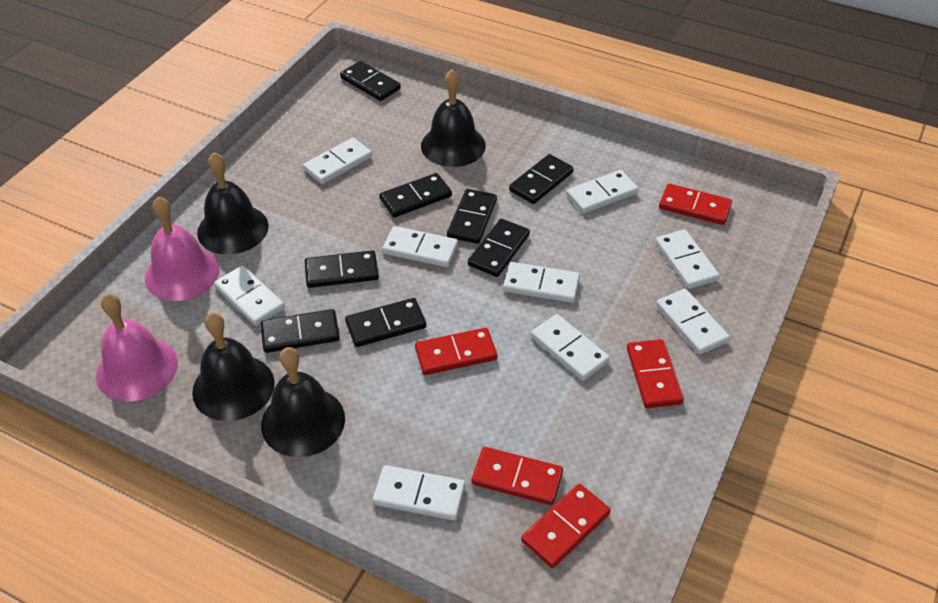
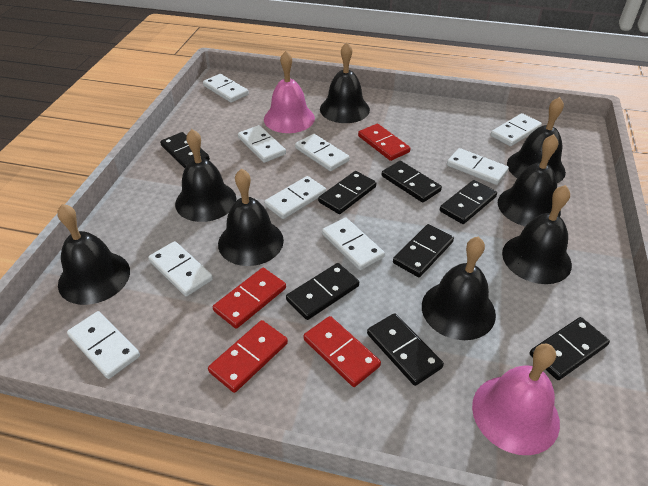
black bell: 4 -> 8
red domino: 5 -> 4

